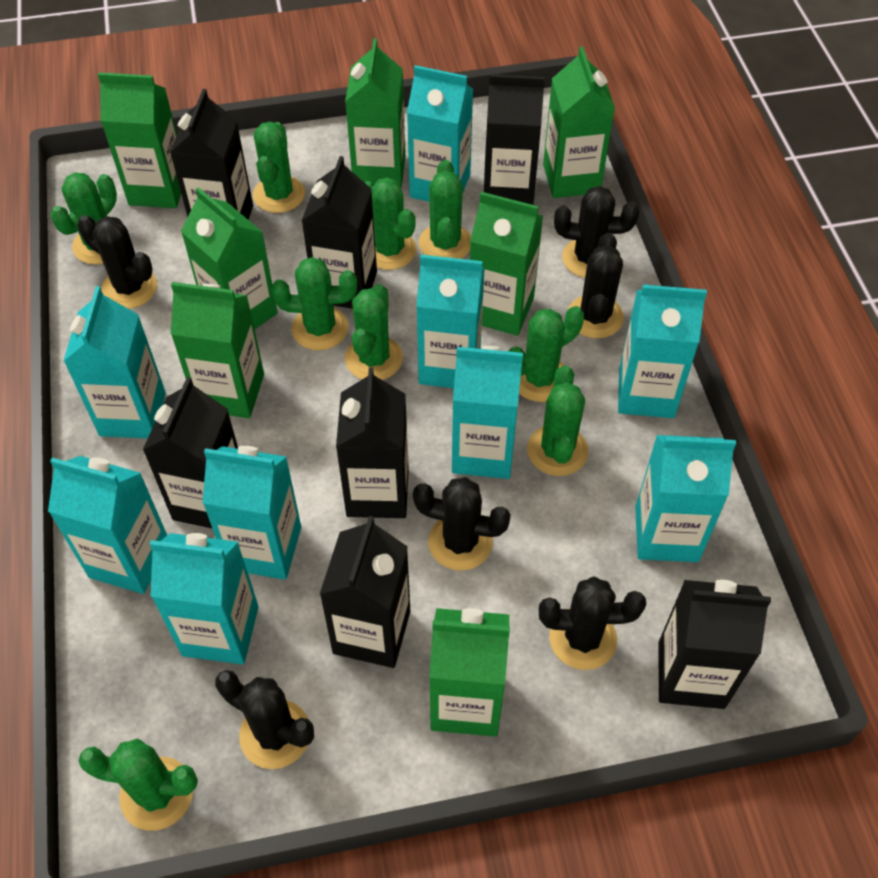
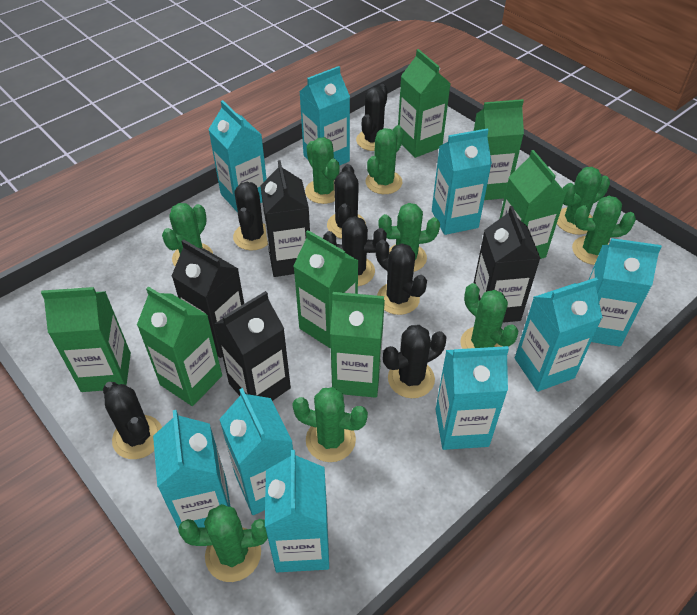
black cactus: 6 -> 7
black carton: 7 -> 4

